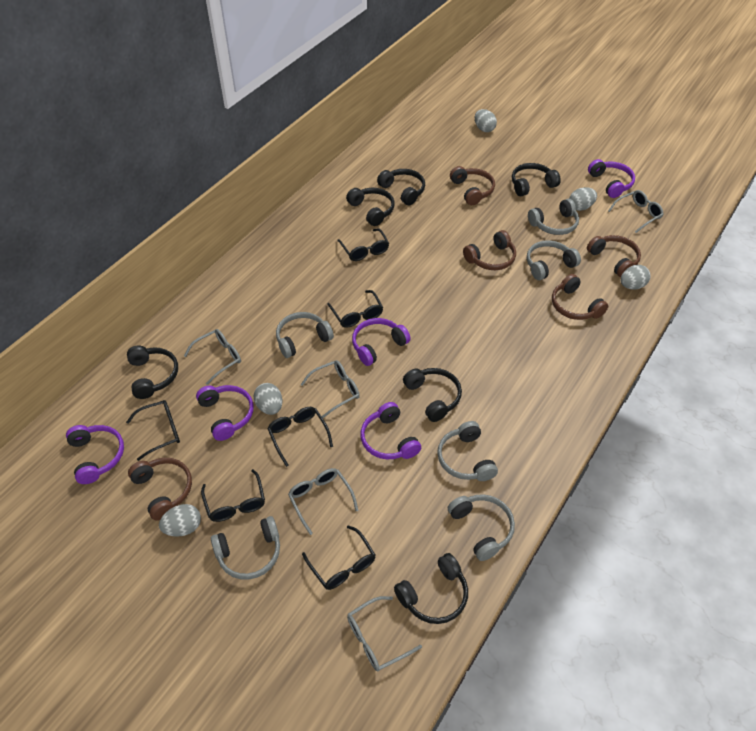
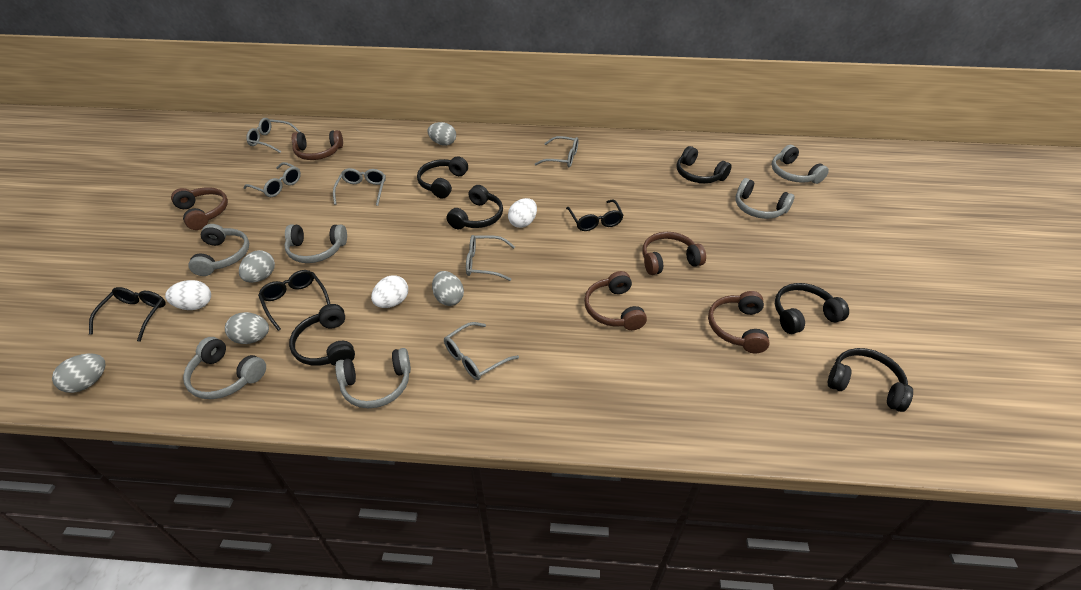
black glasses: 6 -> 3
grey glasses: 5 -> 6
purple headphones: 5 -> 0
white egg: 0 -> 3

